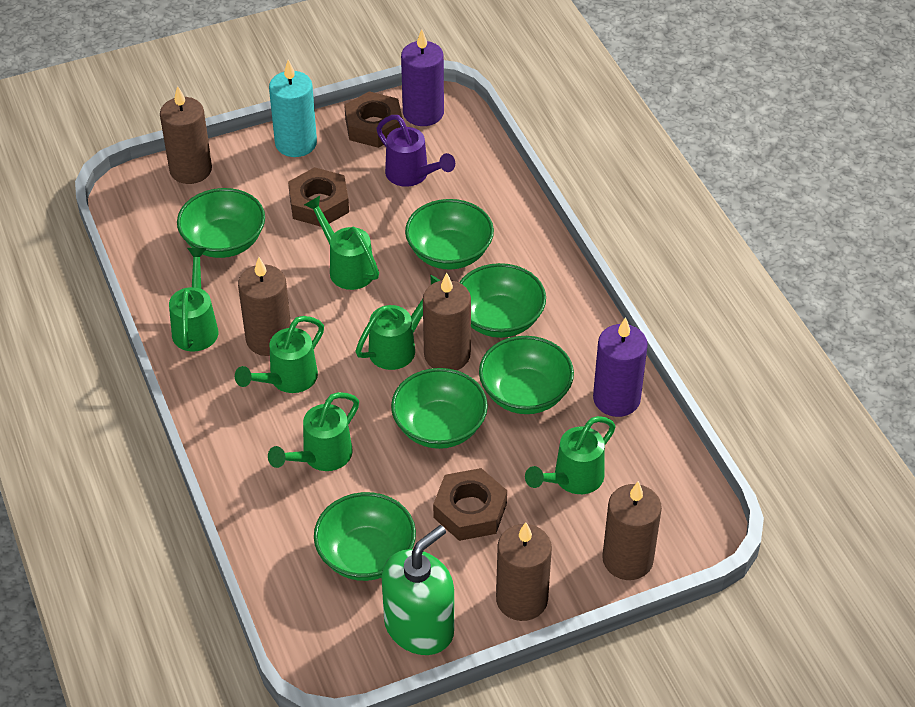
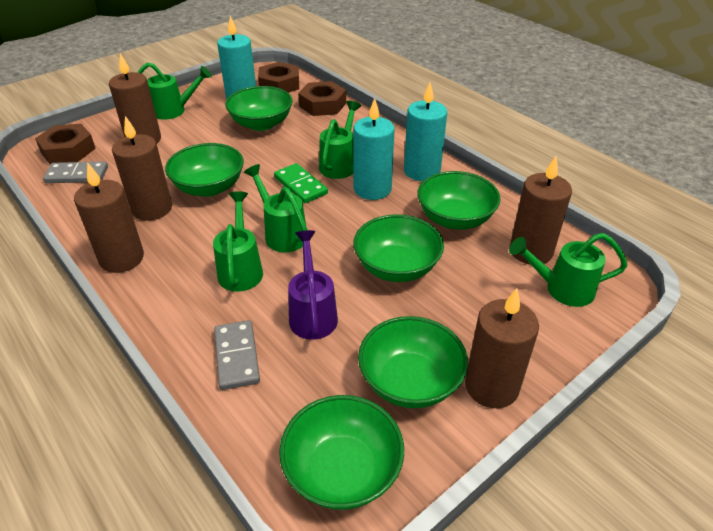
green domino: 0 -> 1
green soap dispenser: 1 -> 0
green watering can: 6 -> 5
grey domino: 0 -> 2
purple candle: 2 -> 0
turquoise candle: 1 -> 3

